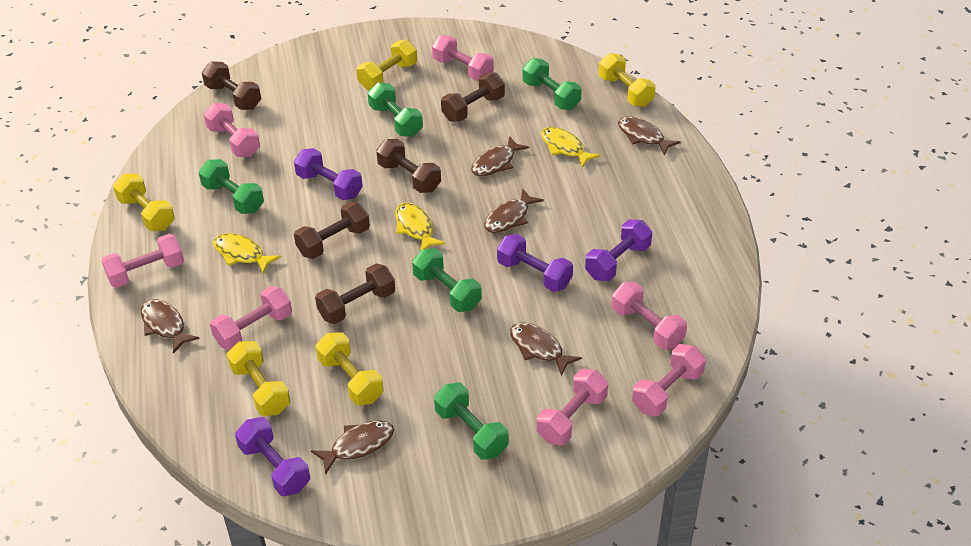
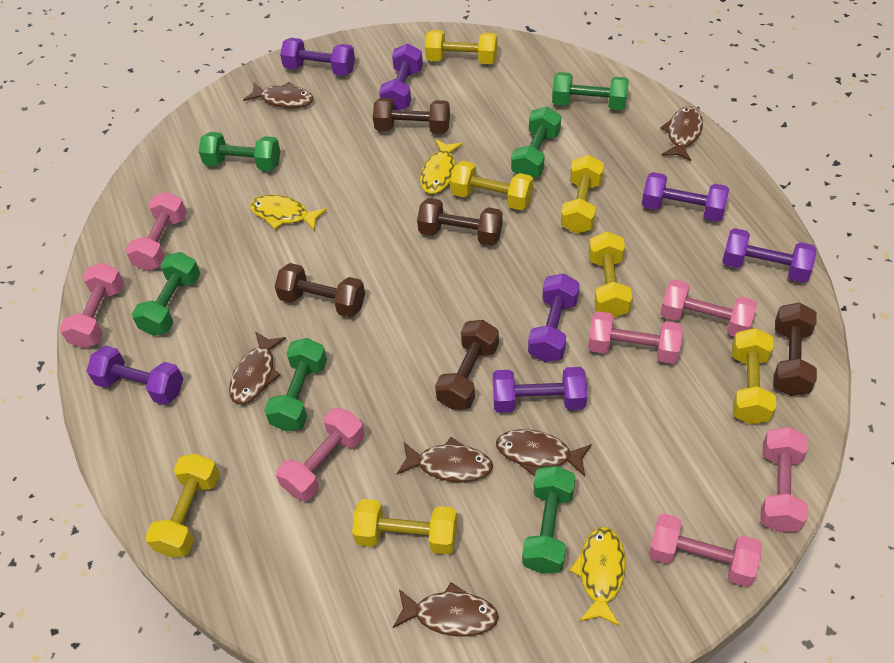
green dumbbell: 5 -> 6
purple dumbbell: 4 -> 7
yellow dumbbell: 5 -> 7

